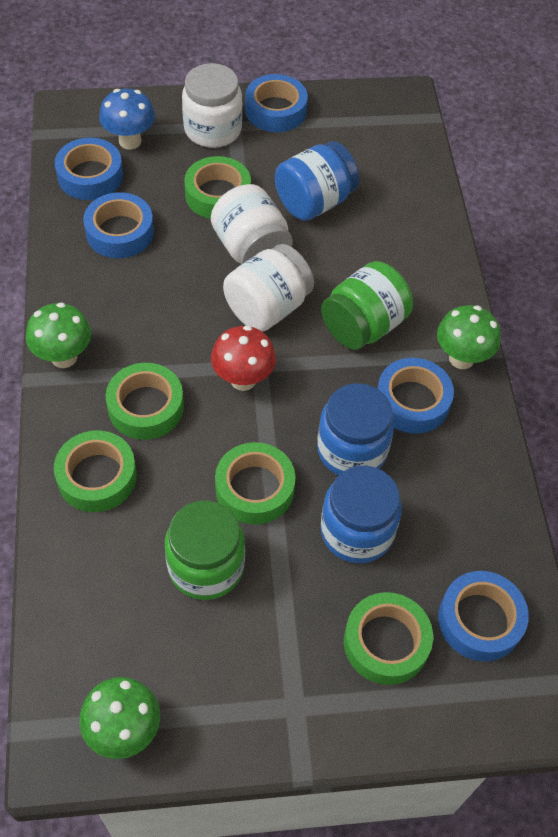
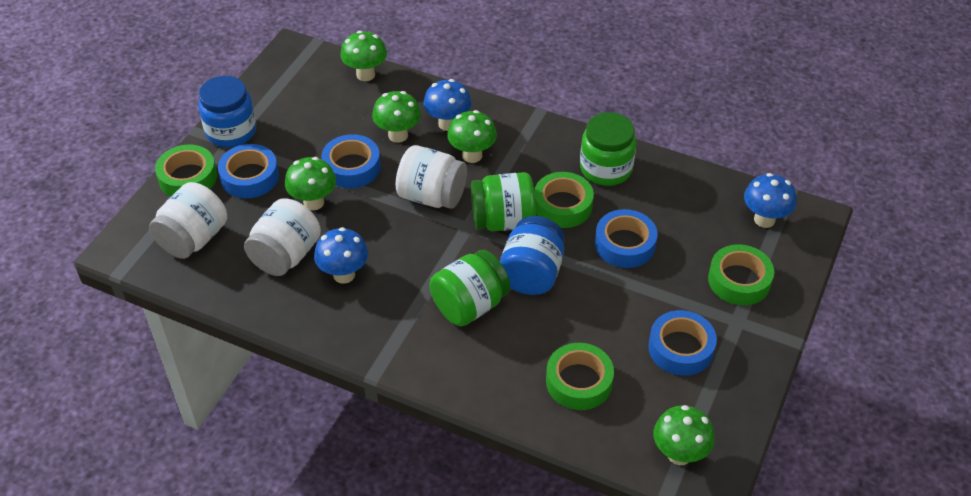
blue jar: 3 -> 2
blue mushroom: 1 -> 3
blue tape: 5 -> 4
green jar: 2 -> 3
green mushroom: 3 -> 5
green tape: 5 -> 4
red mushroom: 1 -> 0

